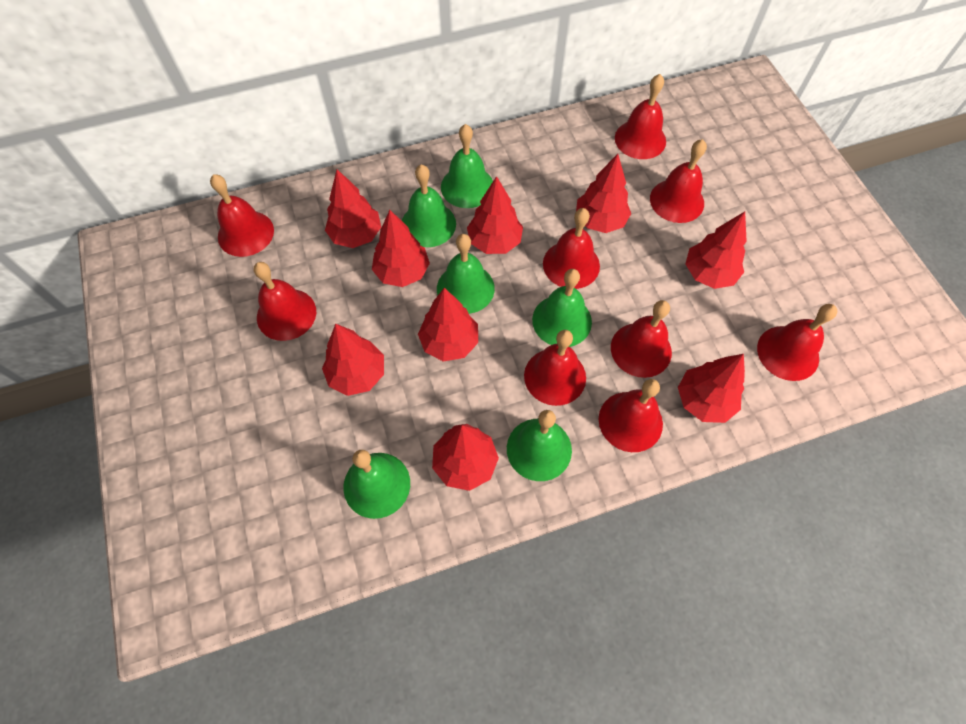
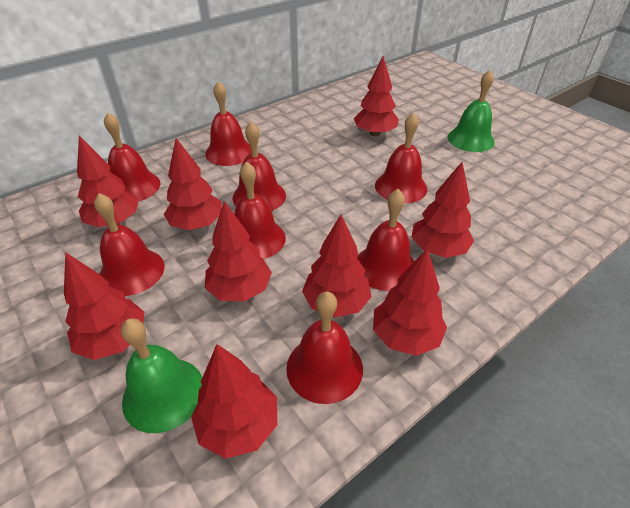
green bell: 6 -> 2
red bell: 9 -> 8

